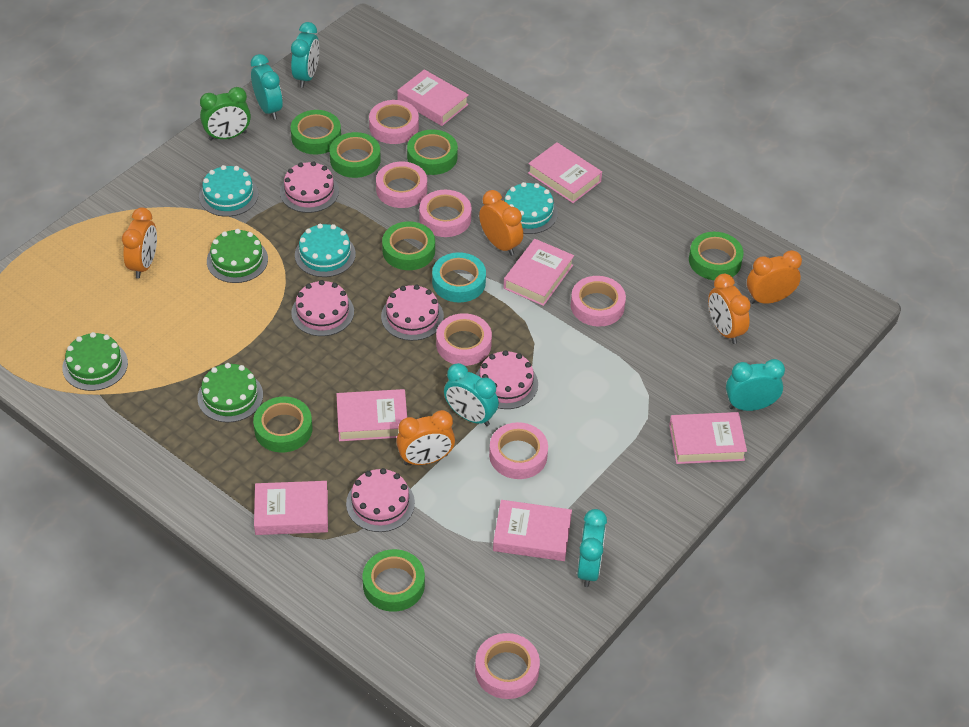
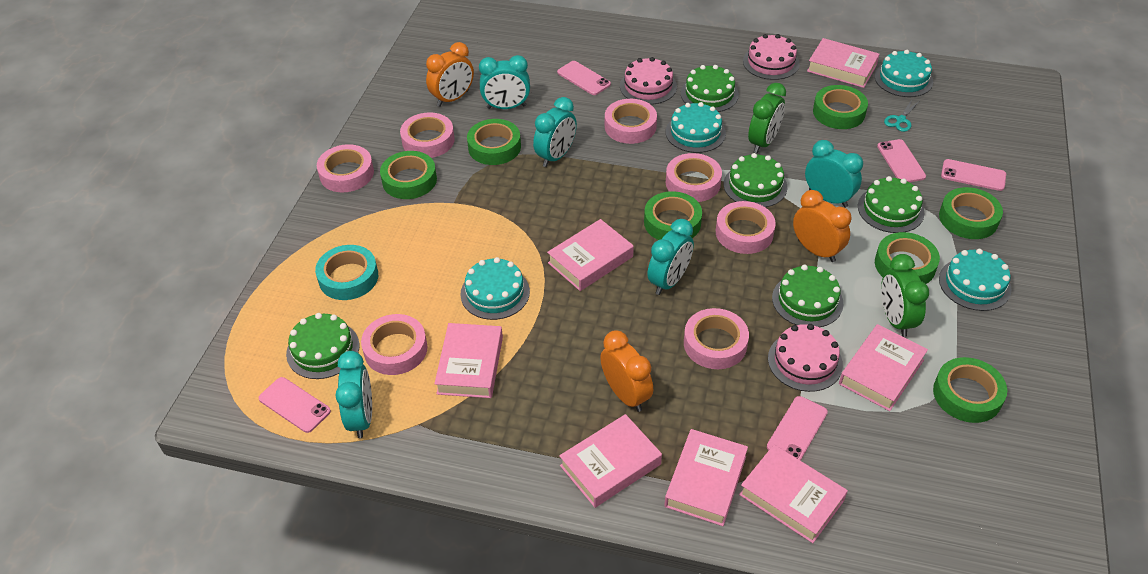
green cake: 3 -> 5
green clock: 1 -> 2
orange clock: 5 -> 3
pink cake: 5 -> 3
pink phone: 0 -> 5
turquoise cake: 3 -> 4
turquoise scissors: 0 -> 1

